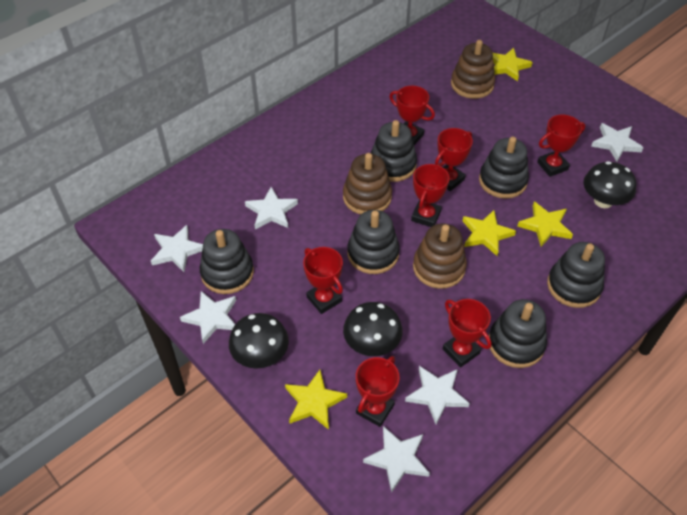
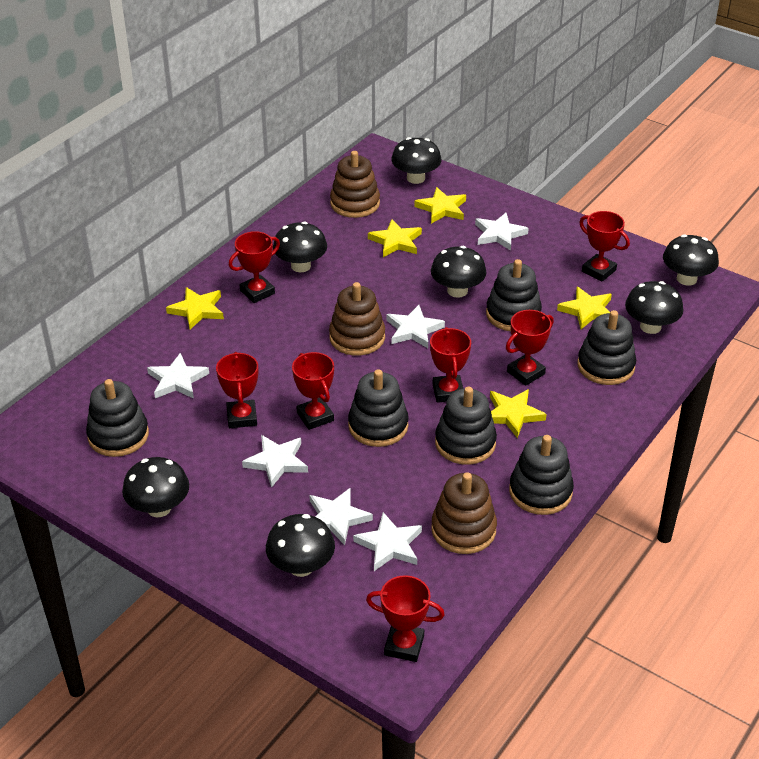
black mushroom: 3 -> 7
yellow star: 4 -> 5

